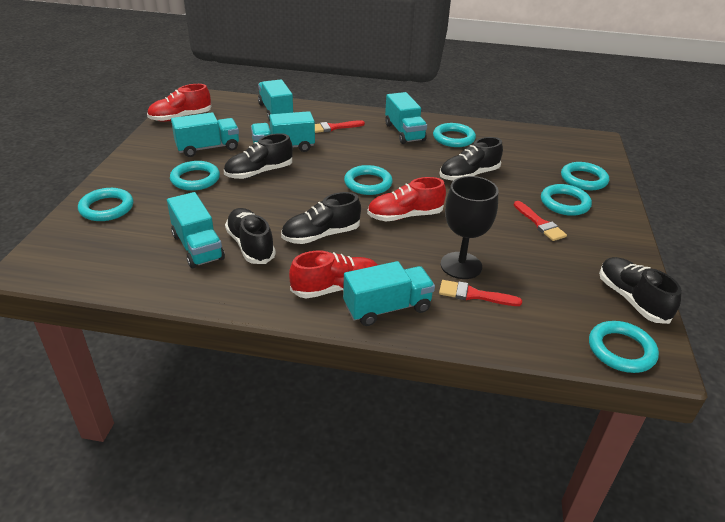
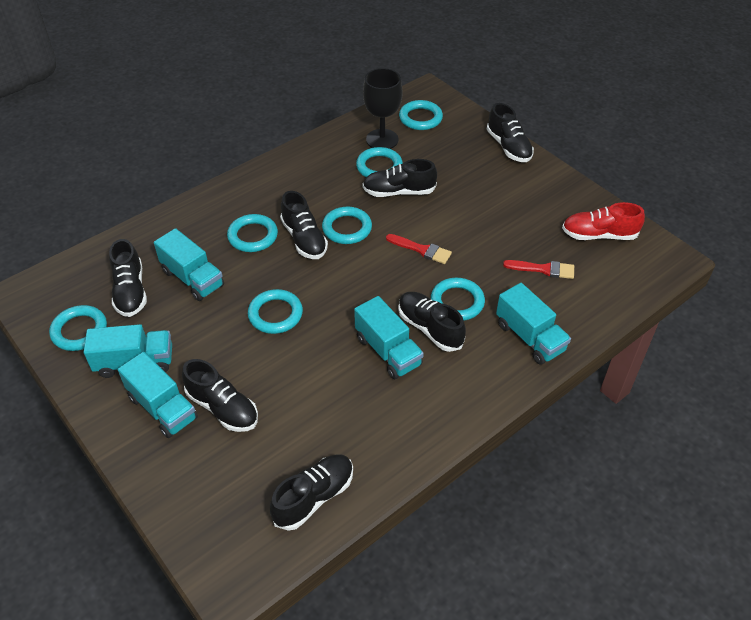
black shoe: 5 -> 7
red brush: 3 -> 2
red shoe: 3 -> 1
turquoise truck: 6 -> 5

